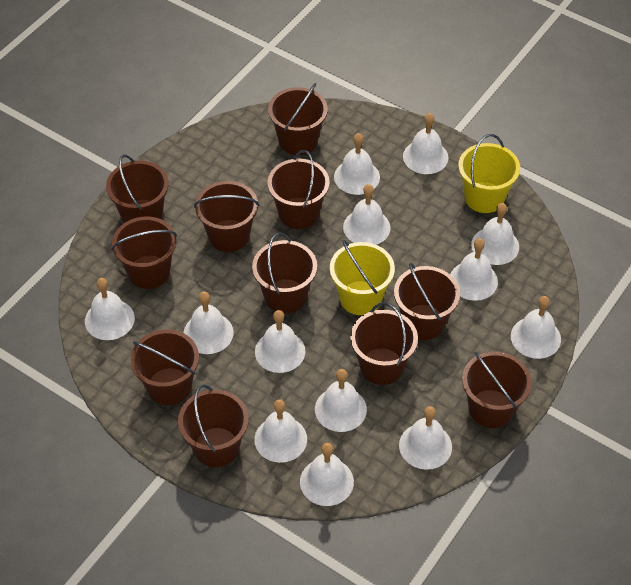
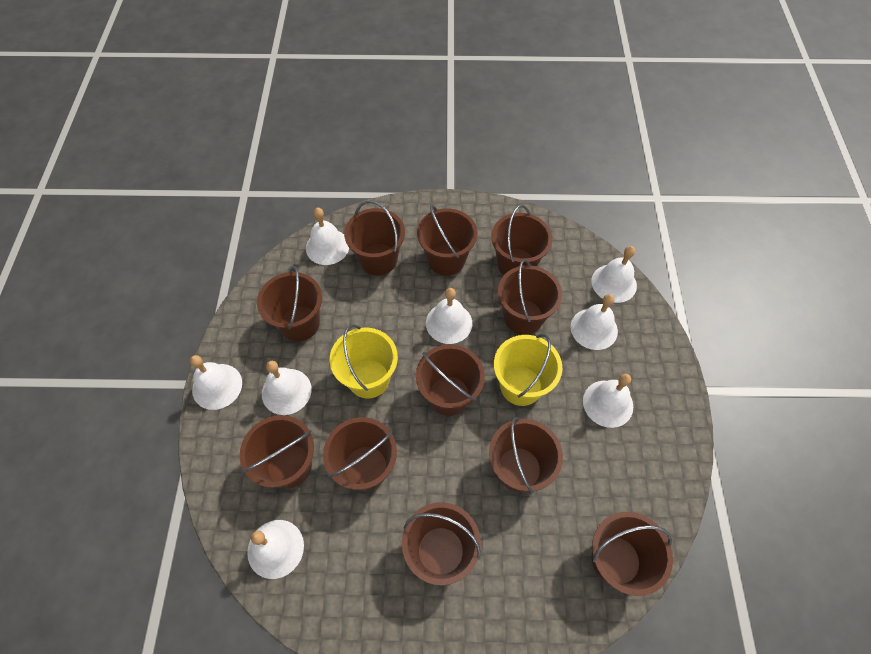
white bell: 13 -> 8

